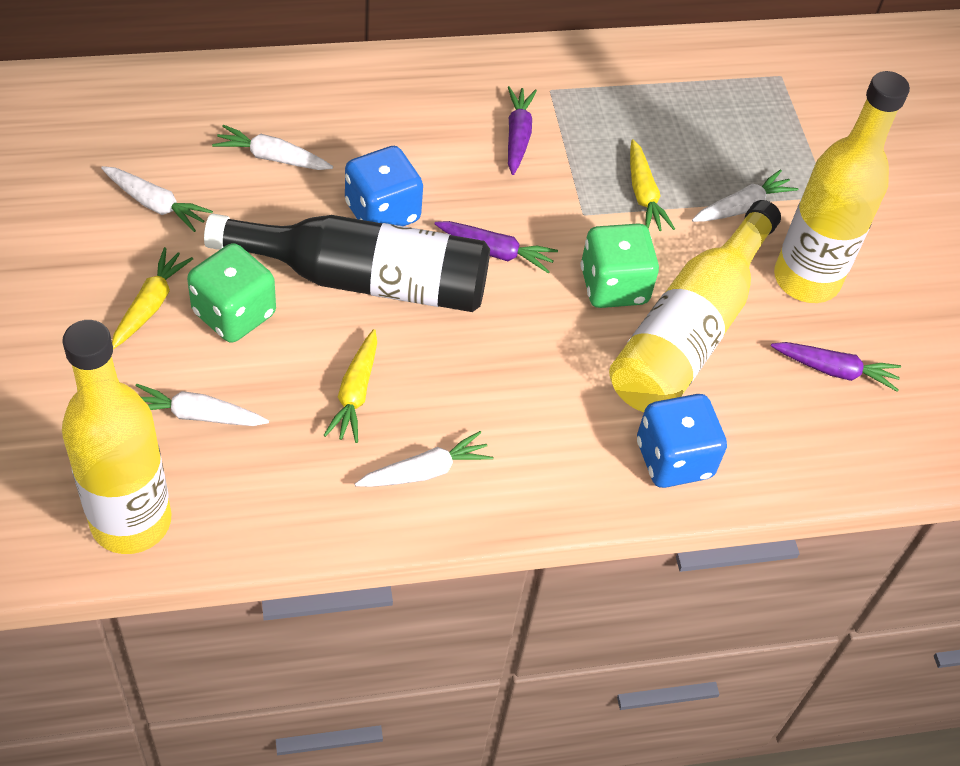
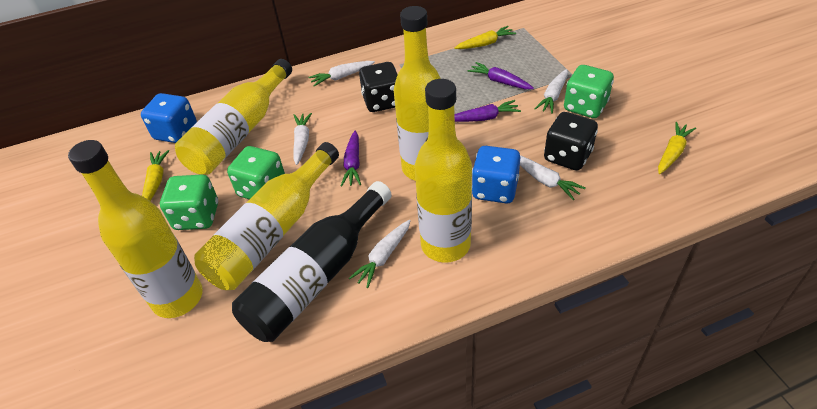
black dice: 0 -> 2
green dice: 2 -> 3
yellow bottle: 3 -> 5

